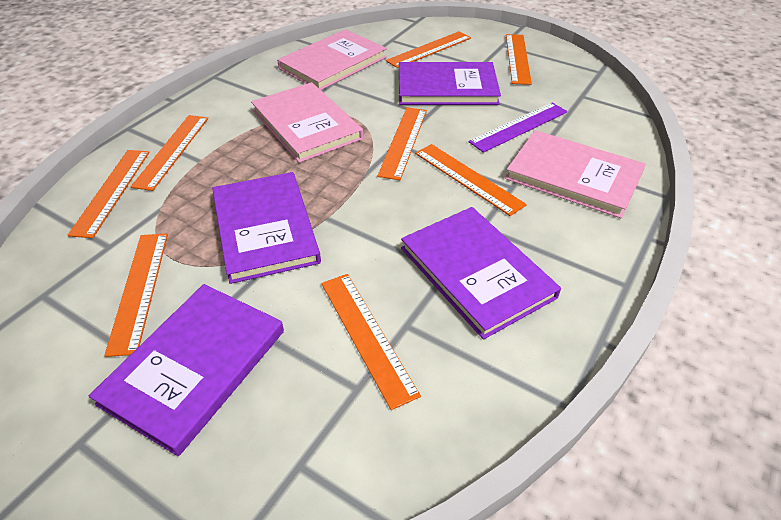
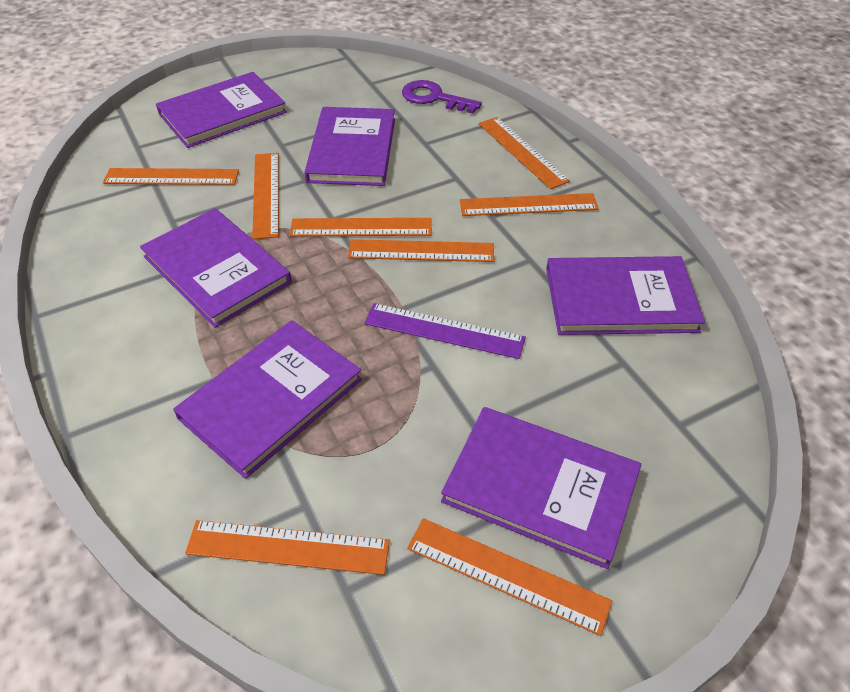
pink book: 3 -> 0
purple book: 4 -> 6
purple key: 0 -> 1

